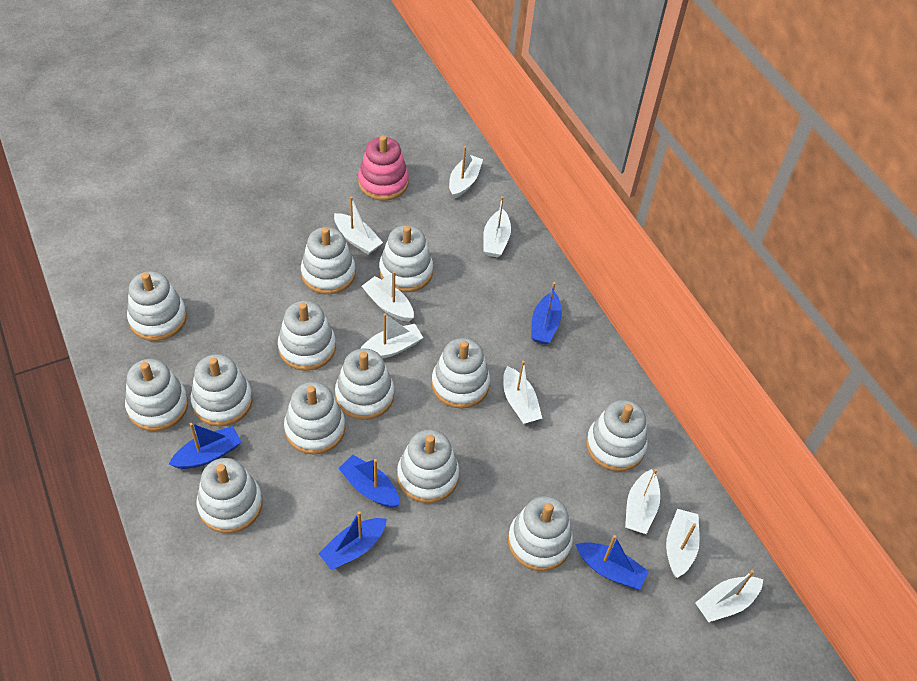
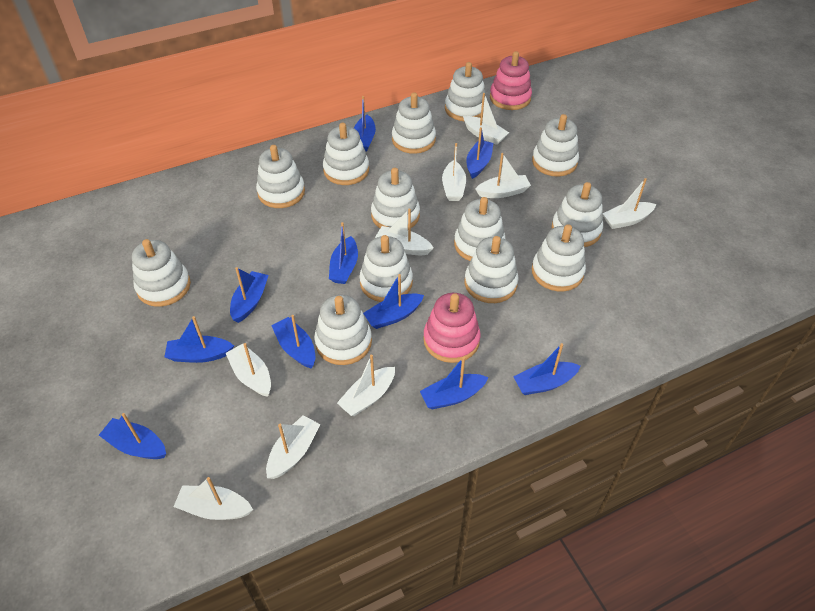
blue boat: 5 -> 10
pink stacking toy: 1 -> 2

